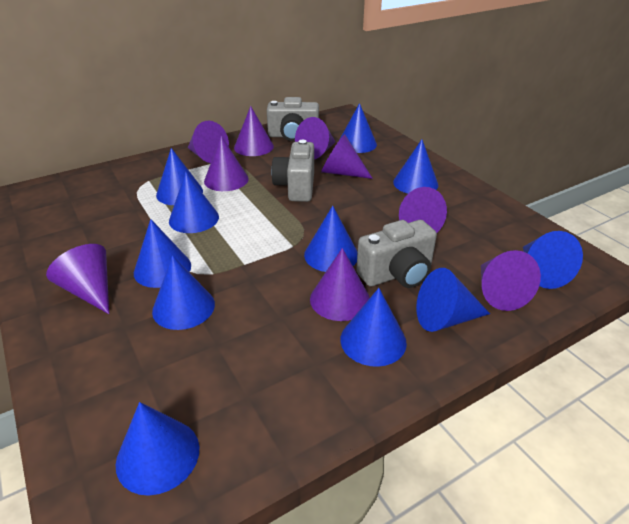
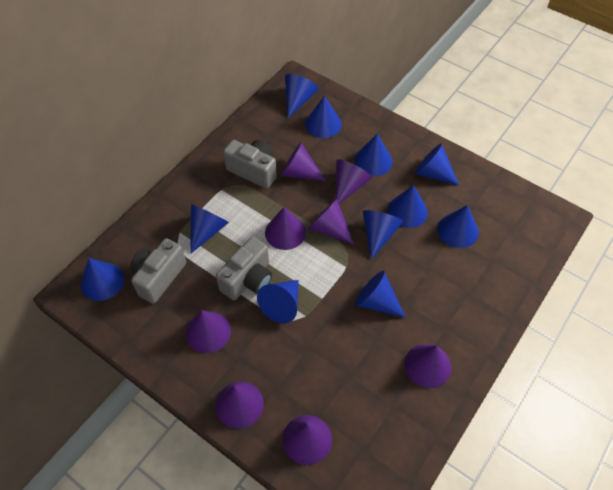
purple cone: 9 -> 8

